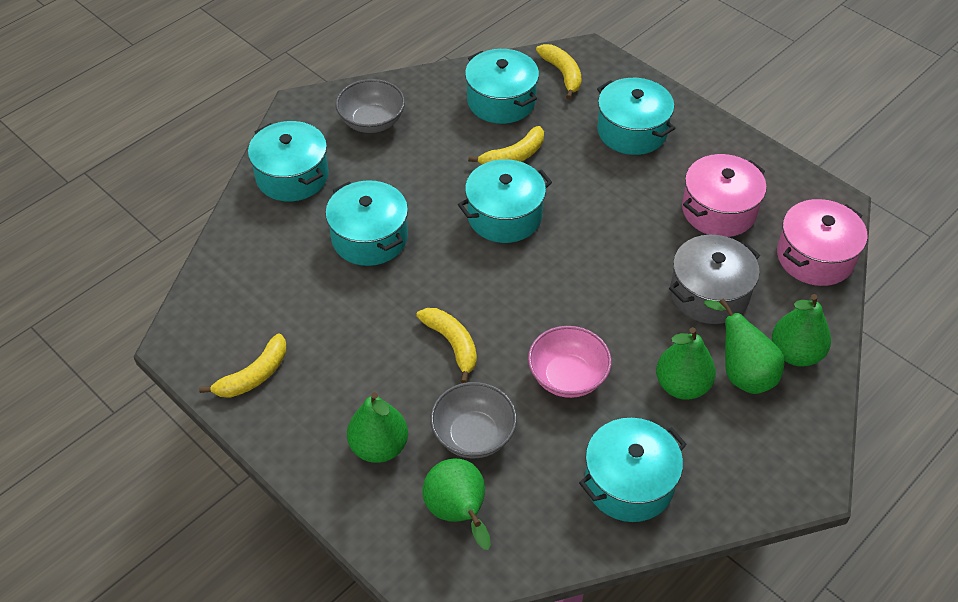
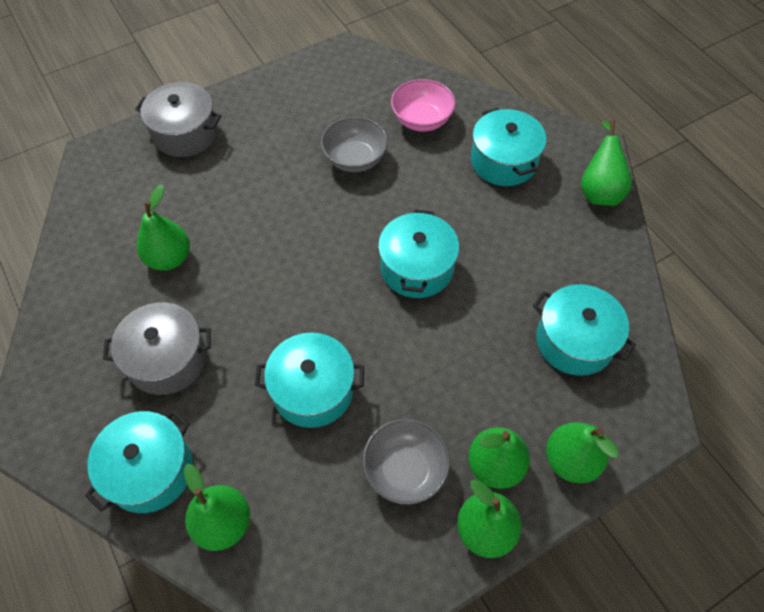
green pear: 5 -> 6
grey pot: 1 -> 2
pink pot: 2 -> 0
turquoise pot: 6 -> 5
yellow banana: 4 -> 0

